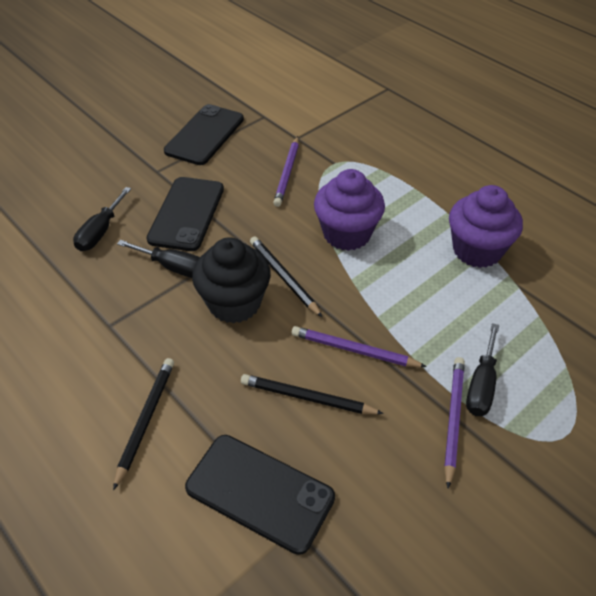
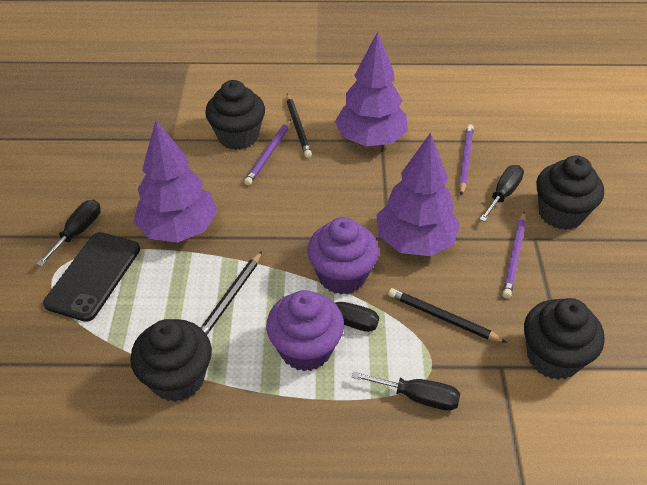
black cupcake: 1 -> 4
black phone: 3 -> 1
black screwdriver: 3 -> 4
purple tree: 0 -> 3

